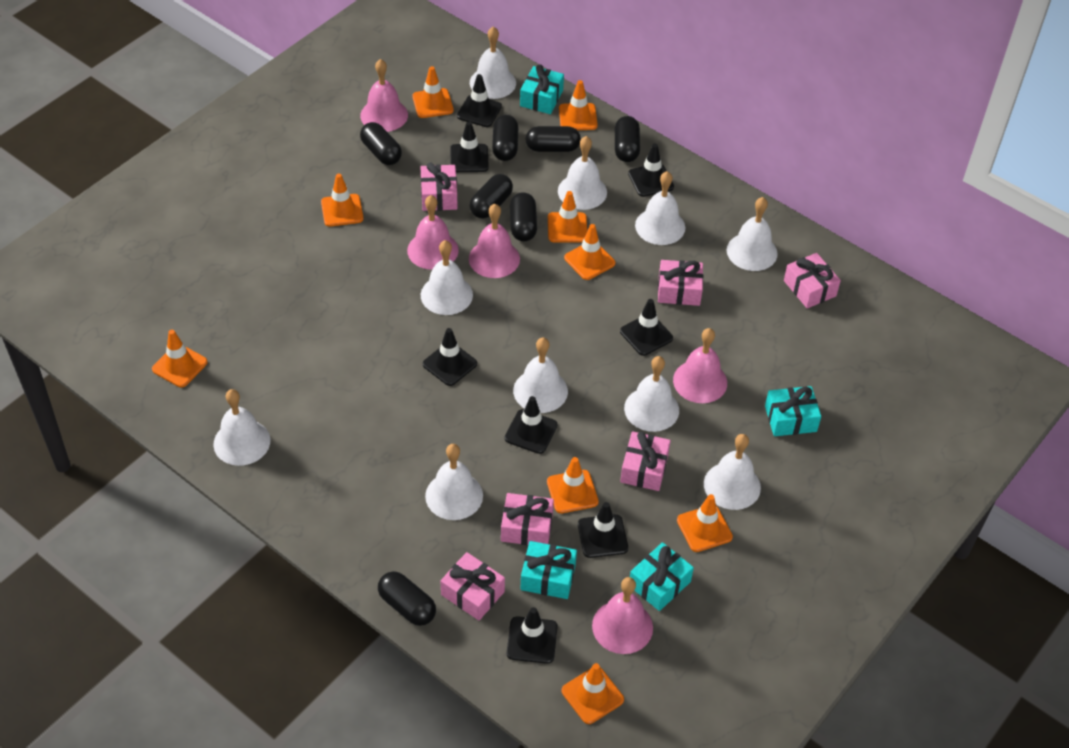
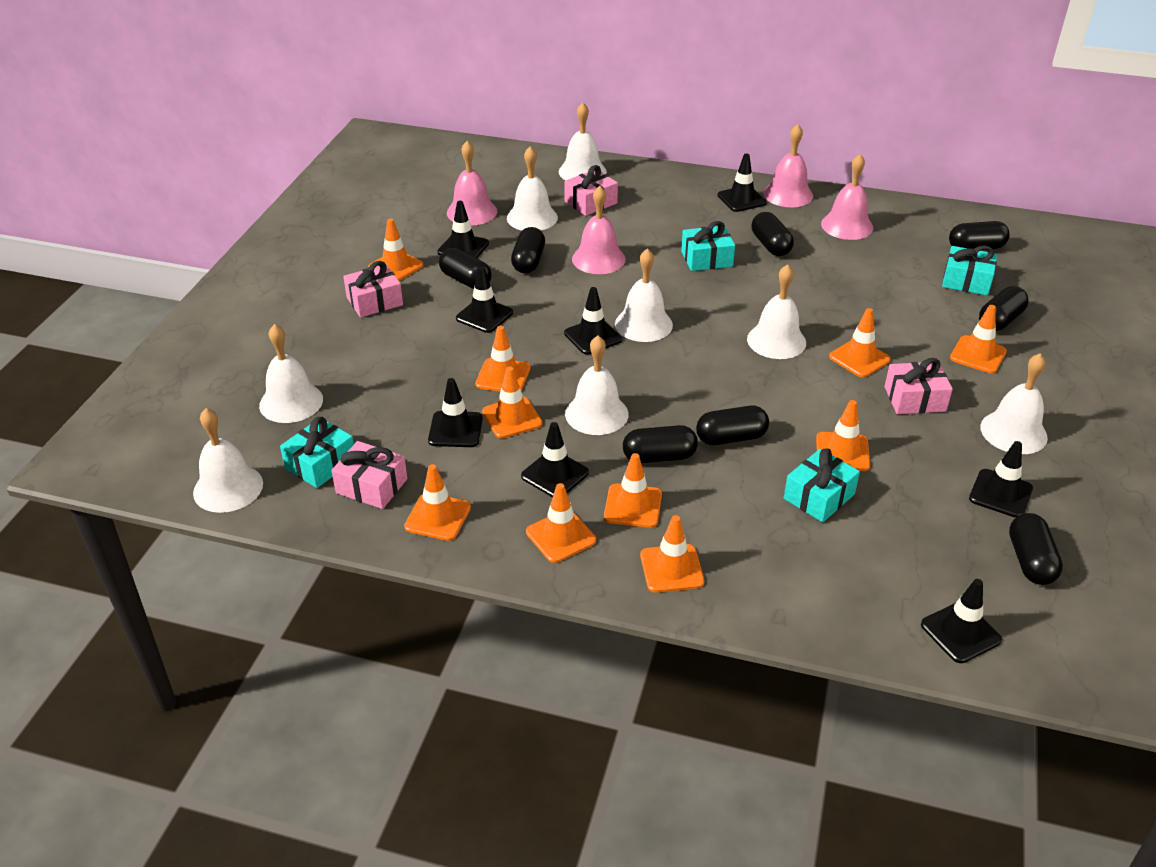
black capsule: 7 -> 8
orange traffic cone: 9 -> 10
pink bell: 5 -> 4
pink gift: 6 -> 4
white bell: 10 -> 8

